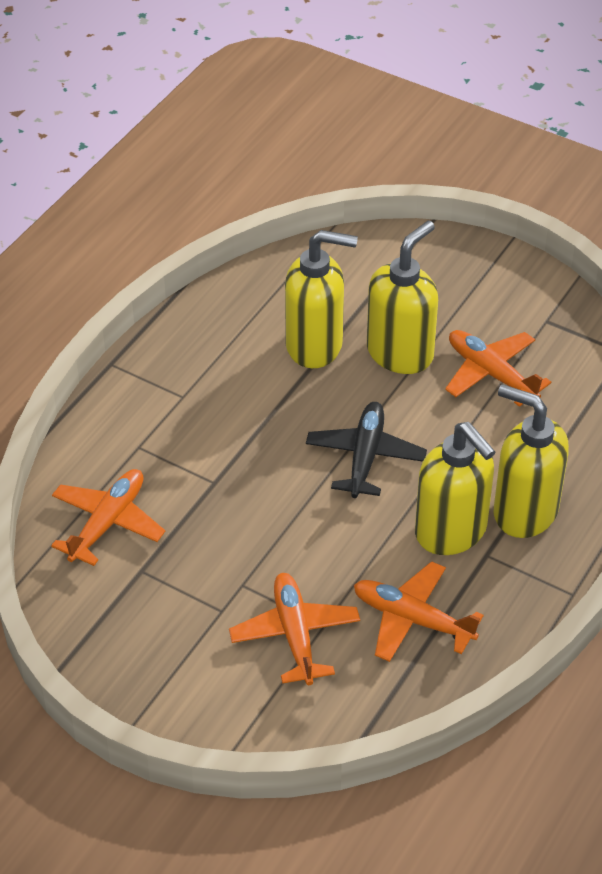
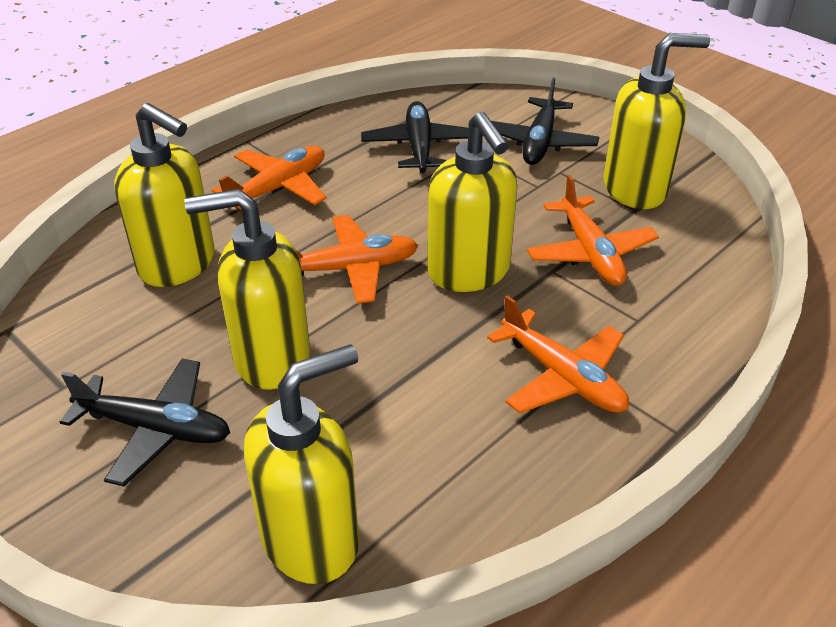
black plane: 1 -> 3
yellow soap dispenser: 4 -> 5

